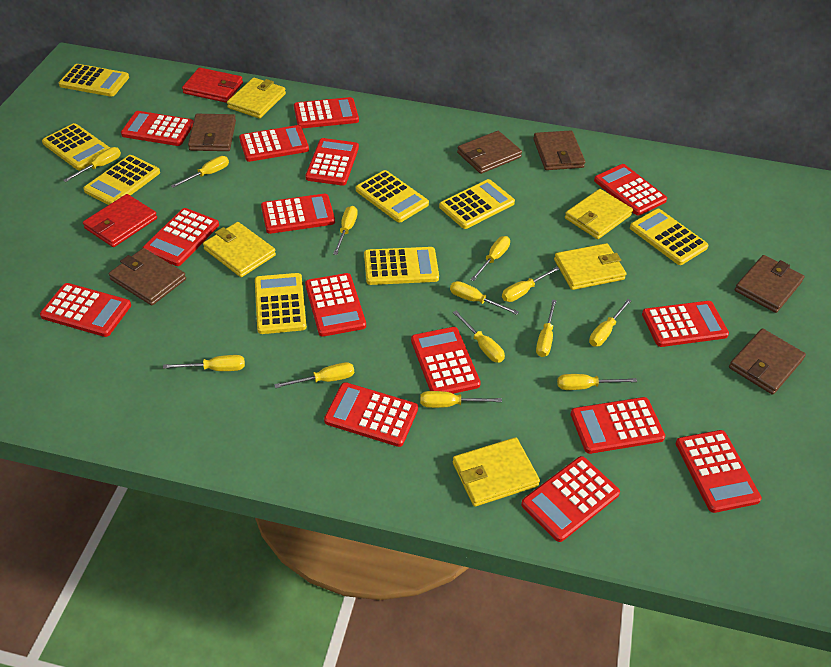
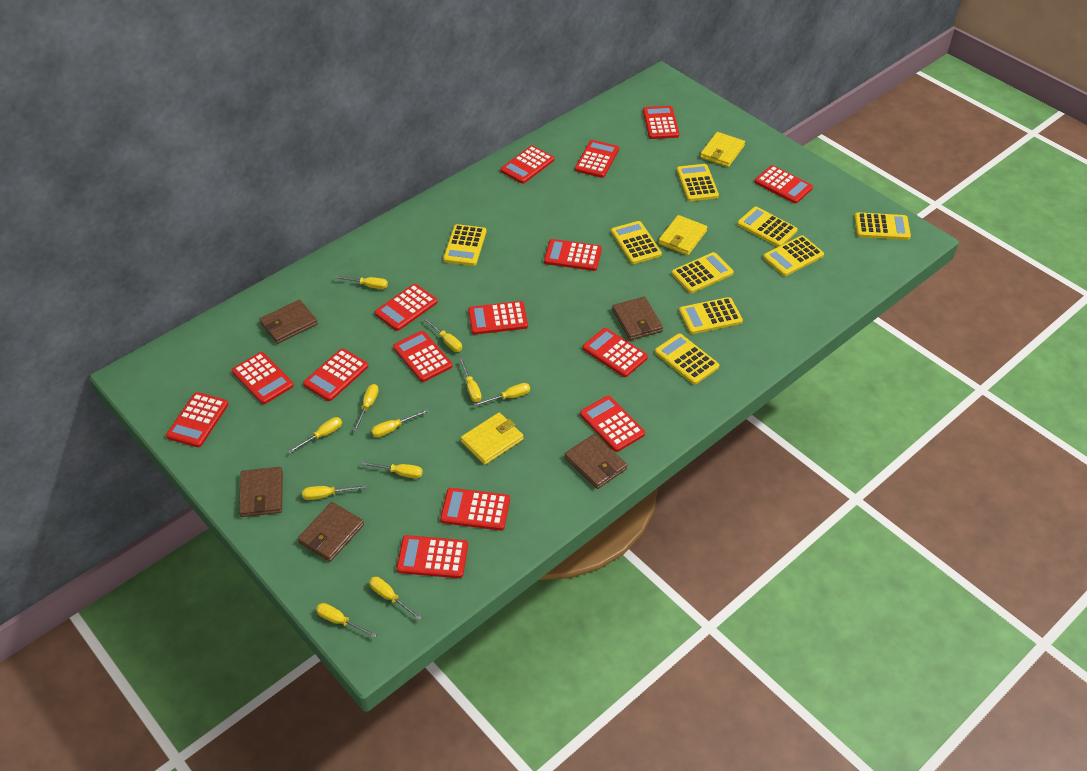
brown wallet: 6 -> 5
red wallet: 2 -> 0
yellow calculator: 8 -> 9
yellow screwdriver: 13 -> 11
yellow wallet: 5 -> 3

